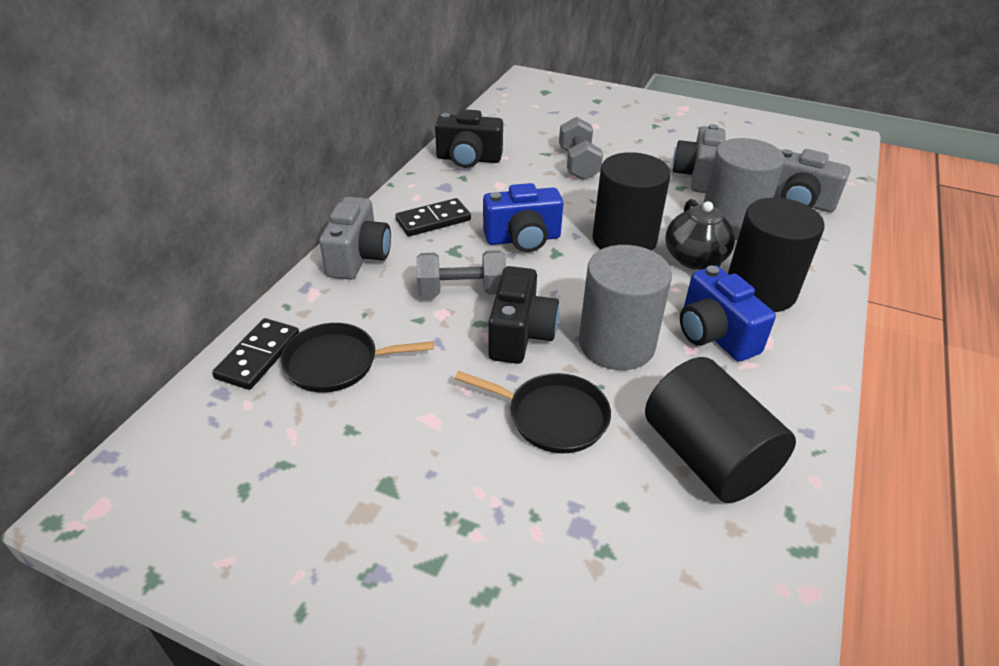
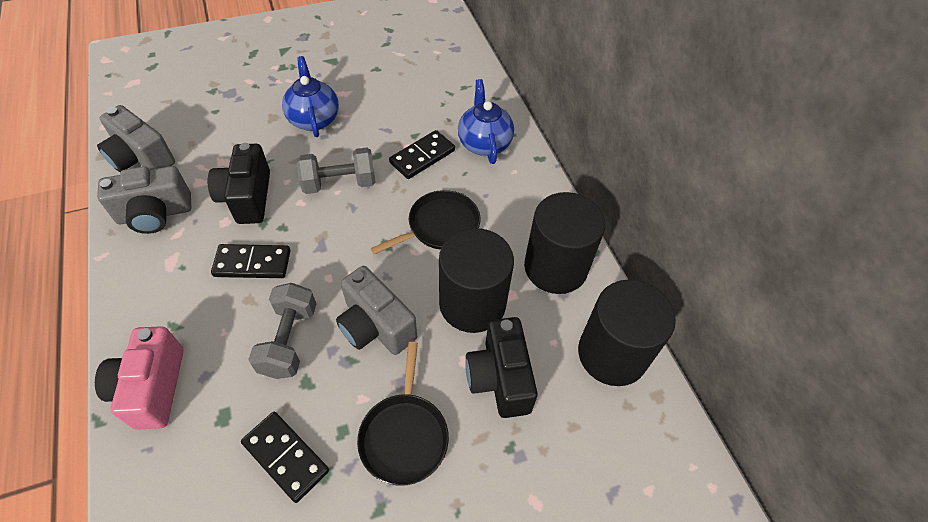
black domino: 2 -> 3
black teapot: 1 -> 0
blue camera: 2 -> 0
blue teapot: 0 -> 2
grey cylinder: 2 -> 0
pink camera: 0 -> 1

